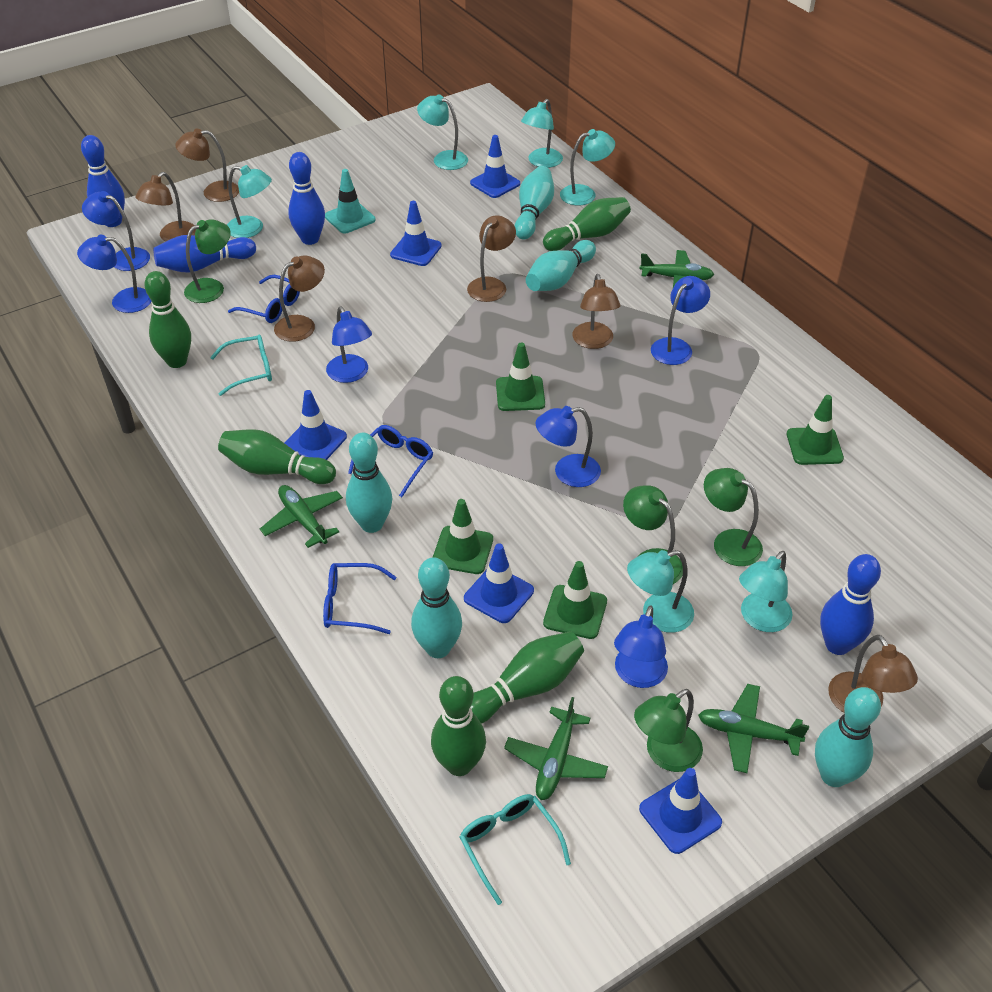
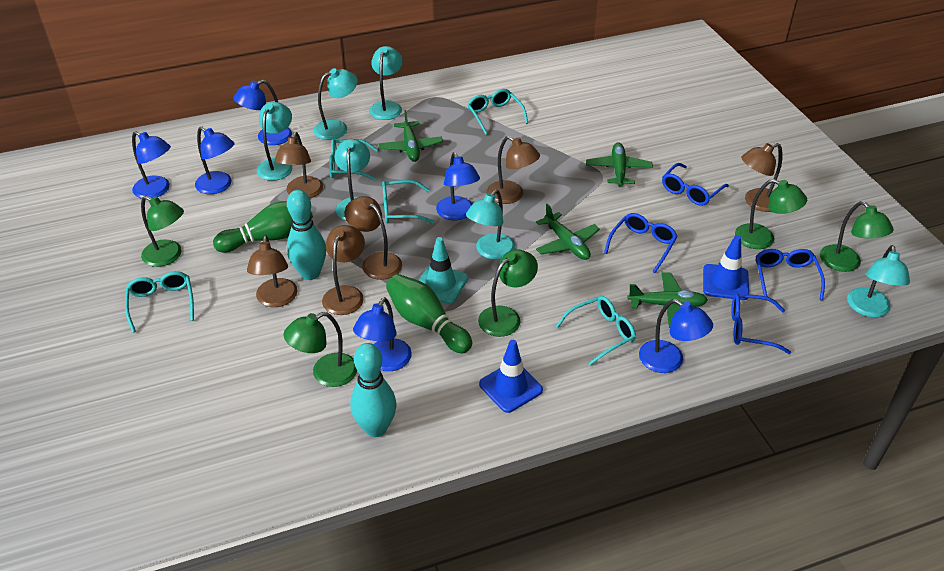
blue bowling pin: 4 -> 0
blue glasses: 3 -> 4
blue traffic cone: 5 -> 2
green bowling pin: 5 -> 2
green lamp: 4 -> 5
green traffic cone: 4 -> 0
turquoise bowling pin: 5 -> 2
turquoise glasses: 2 -> 5

